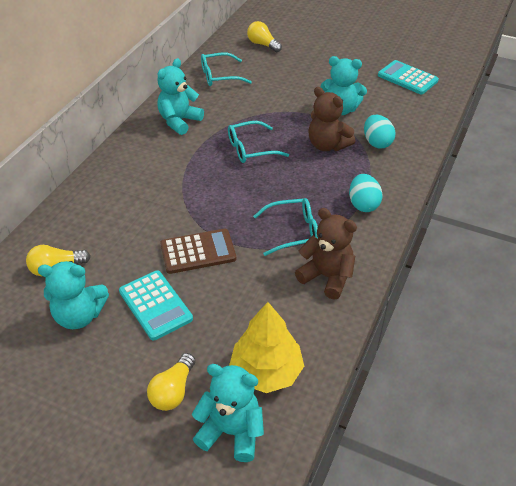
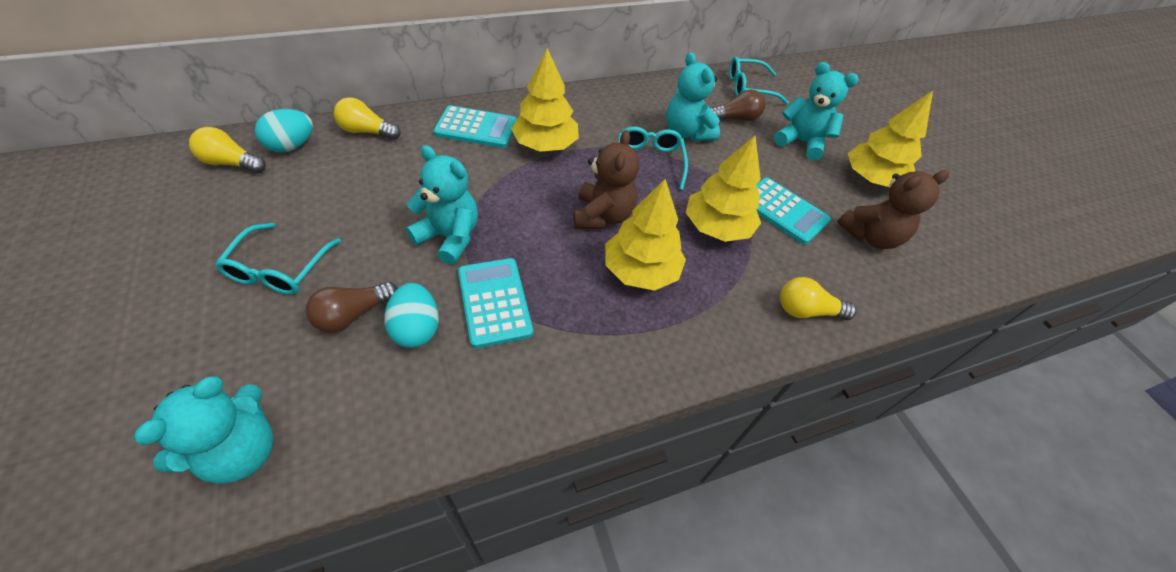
brown calculator: 1 -> 0
brown light bulb: 0 -> 2
turquoise calculator: 2 -> 3
yellow tree: 1 -> 4

